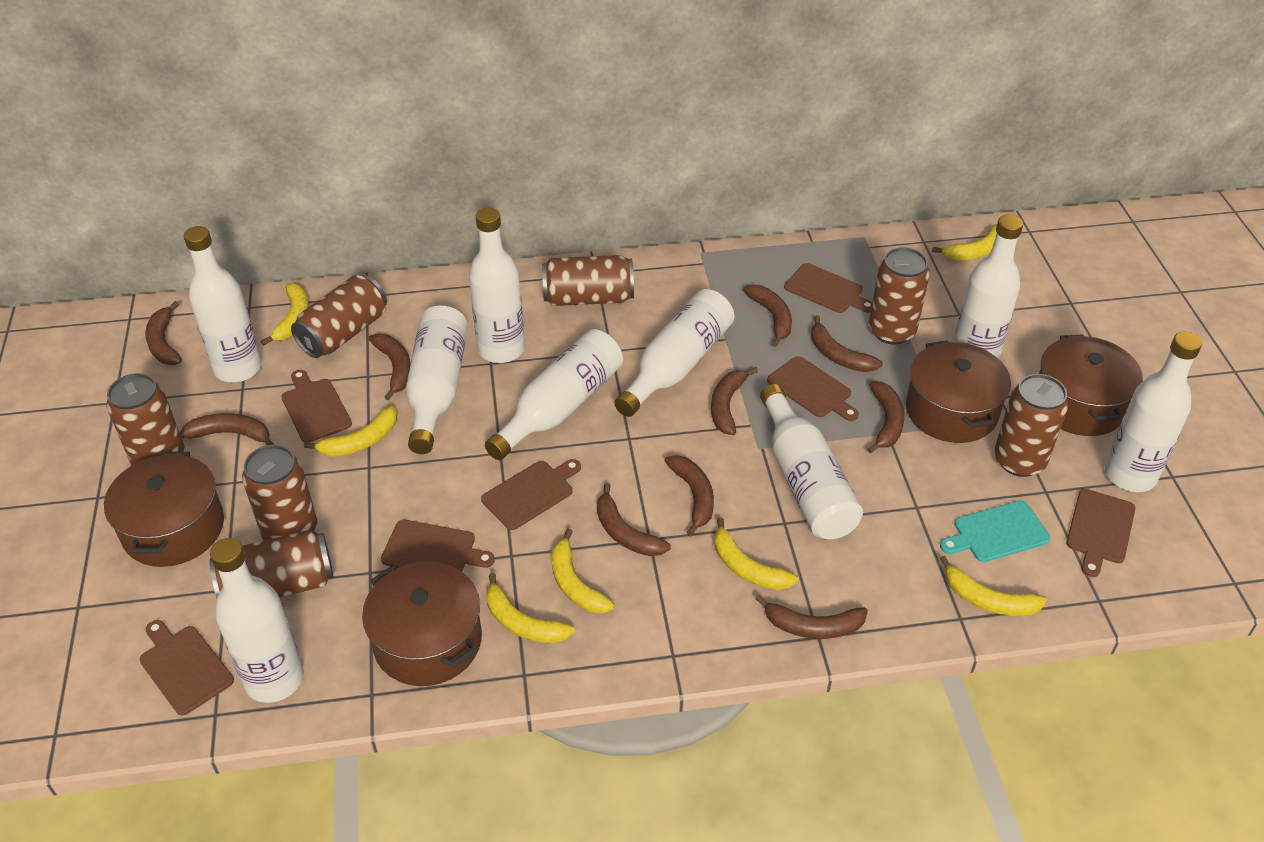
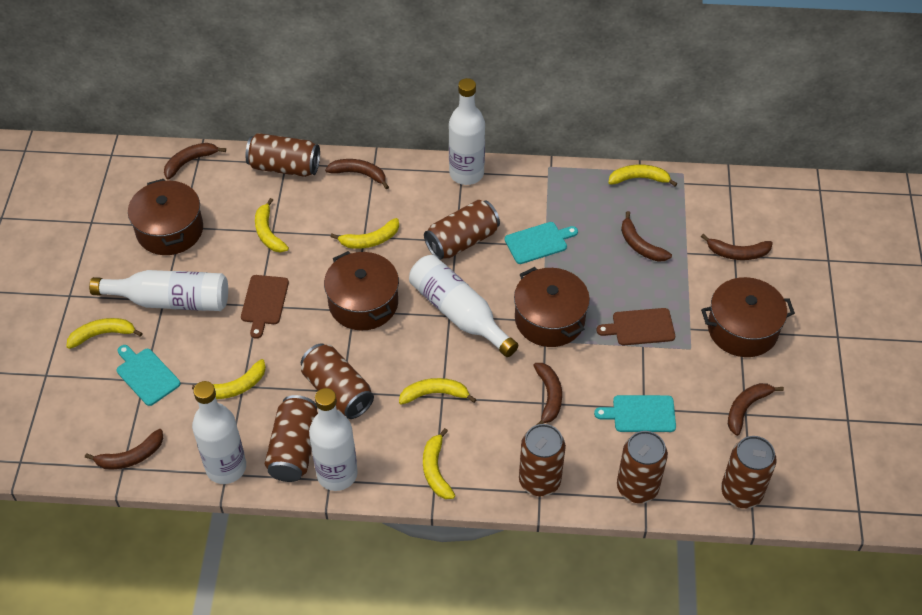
brown banana: 10 -> 7
brown cutting board: 7 -> 2
turquoise cutting board: 1 -> 3
white bottle: 9 -> 5

